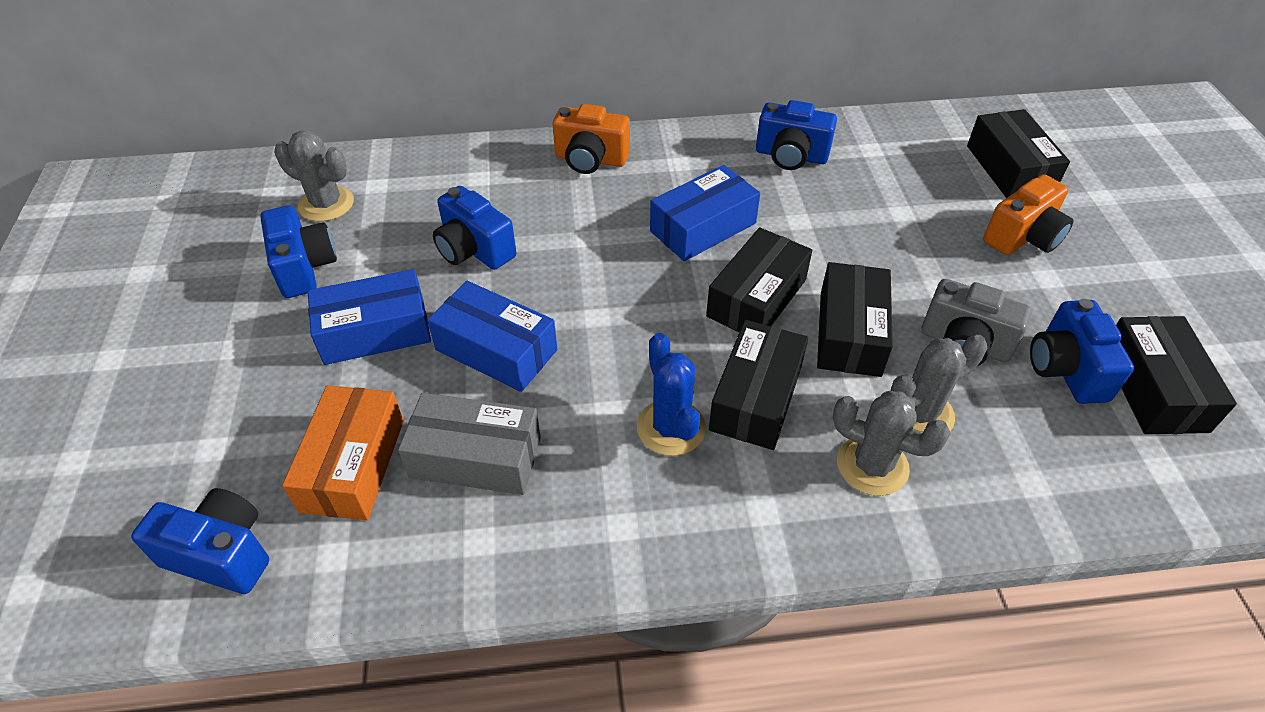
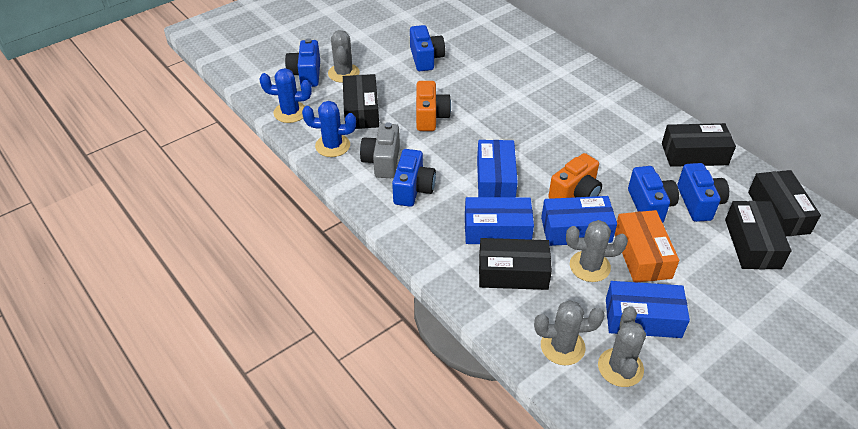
blue box: 3 -> 4
blue cactus: 1 -> 2
grey box: 1 -> 0
grey cactus: 3 -> 4

